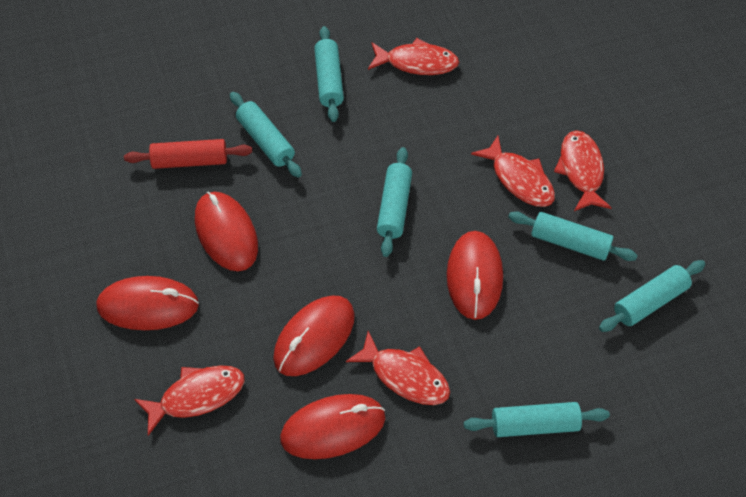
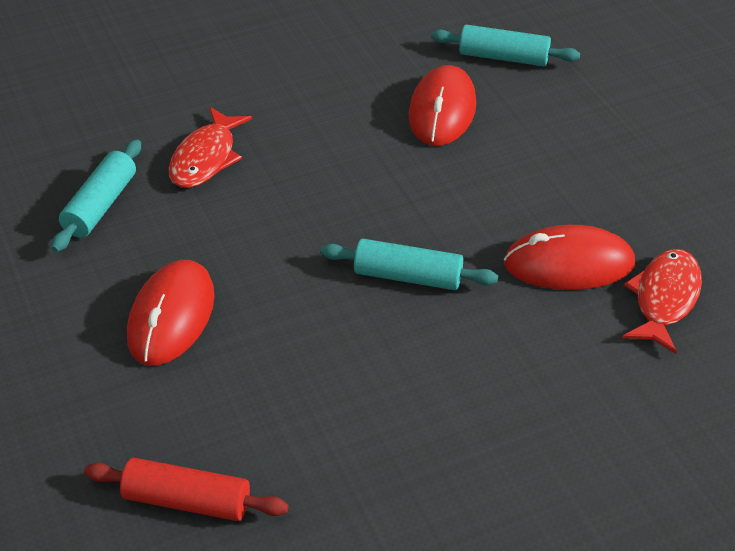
red fish: 5 -> 2
red mouse: 5 -> 3
turquoise rolling pin: 6 -> 3

